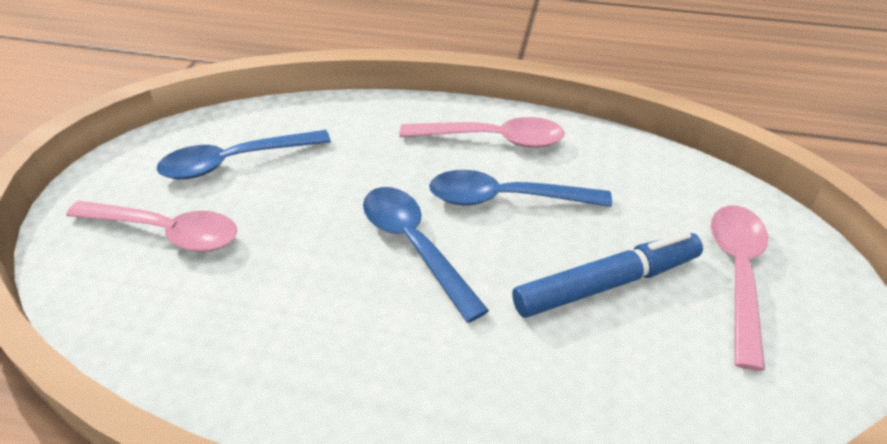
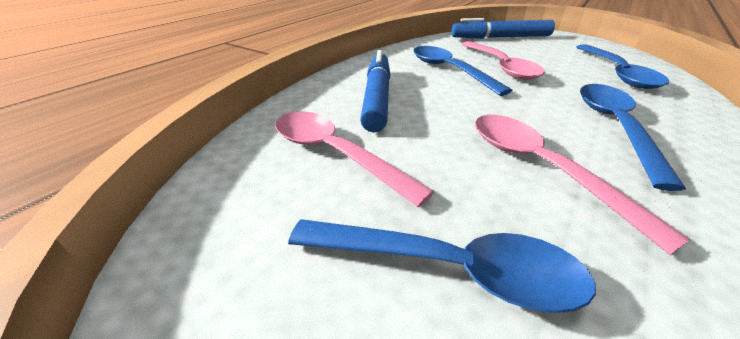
blue marker: 1 -> 2
blue spoon: 3 -> 4

